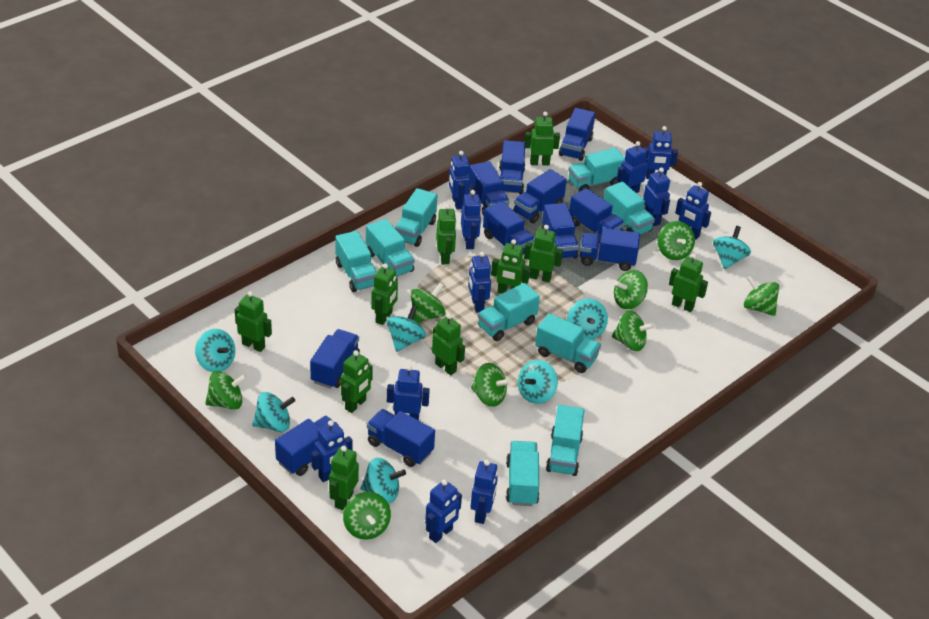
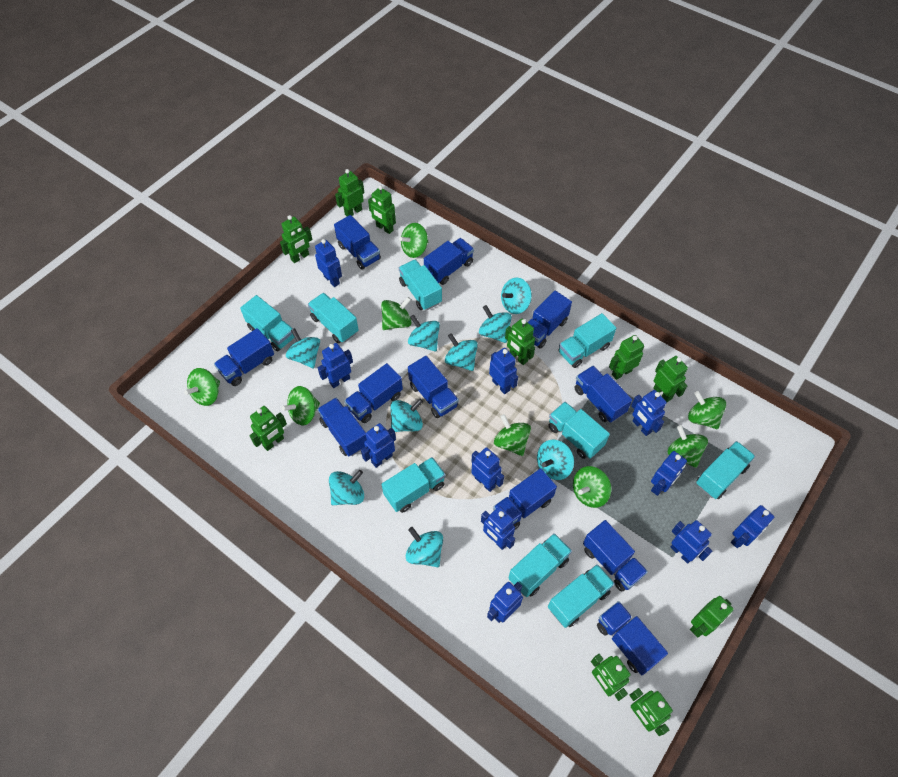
turquoise spinning top: 7 -> 9

